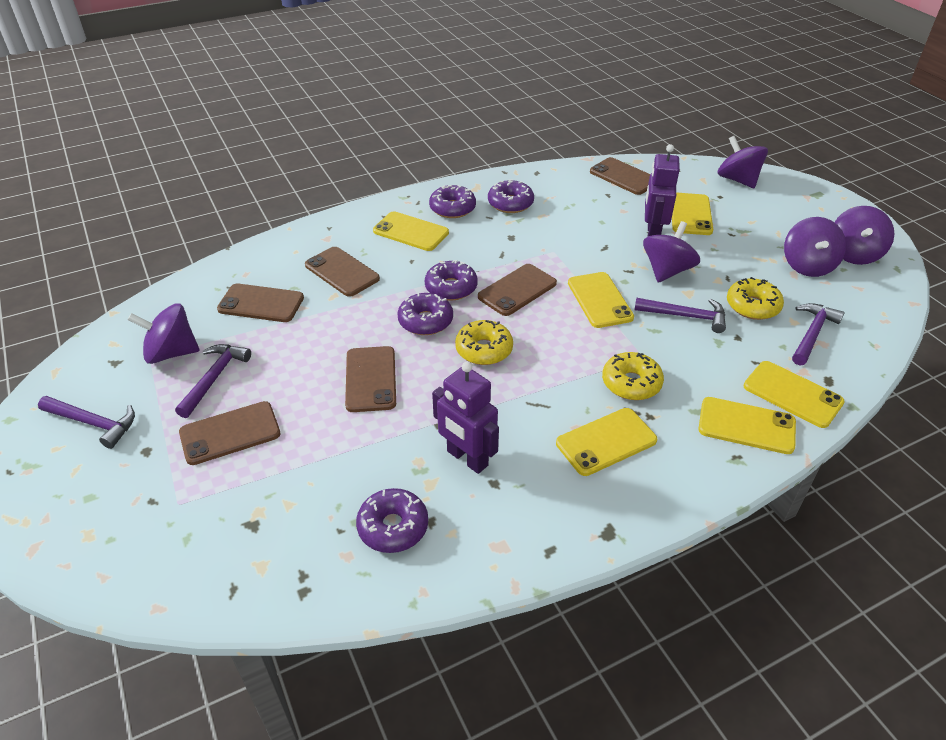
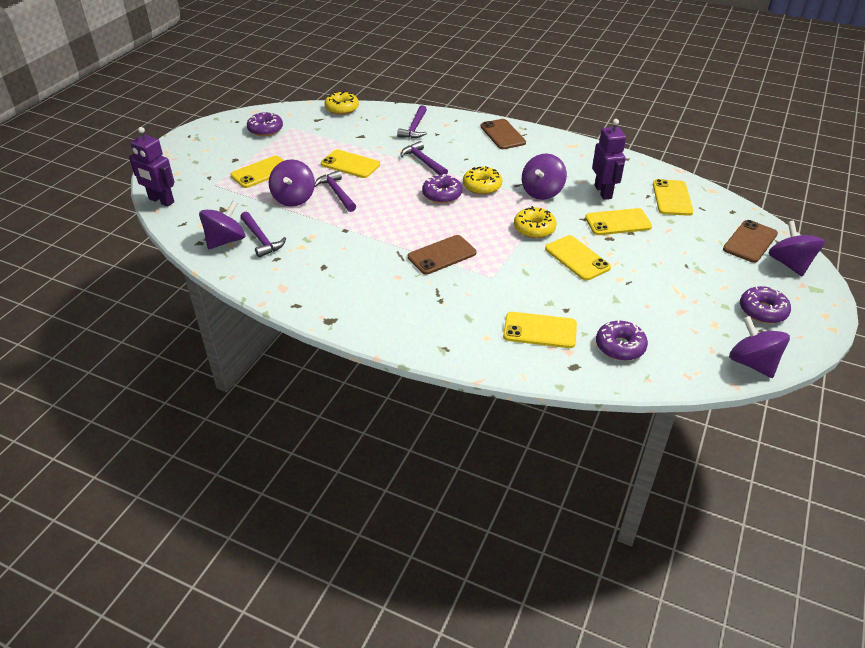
brown phone: 6 -> 3
purple donut: 5 -> 4

